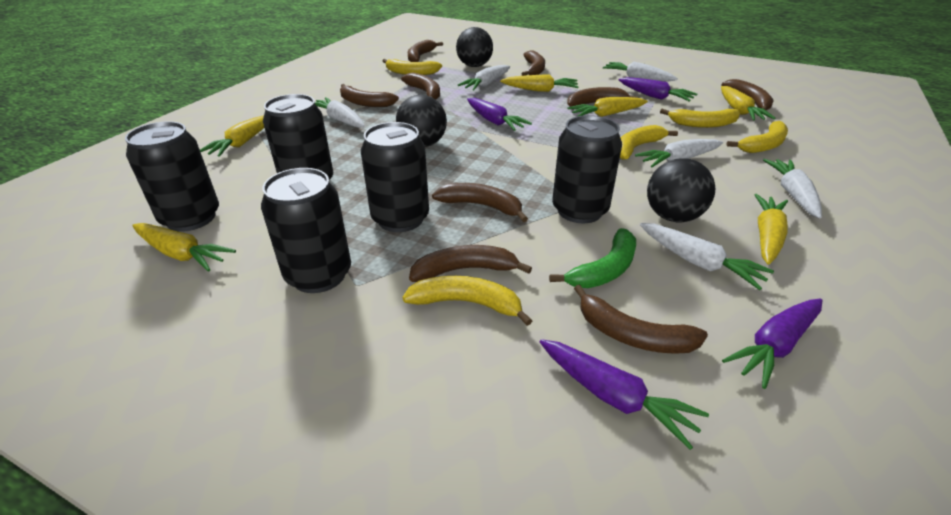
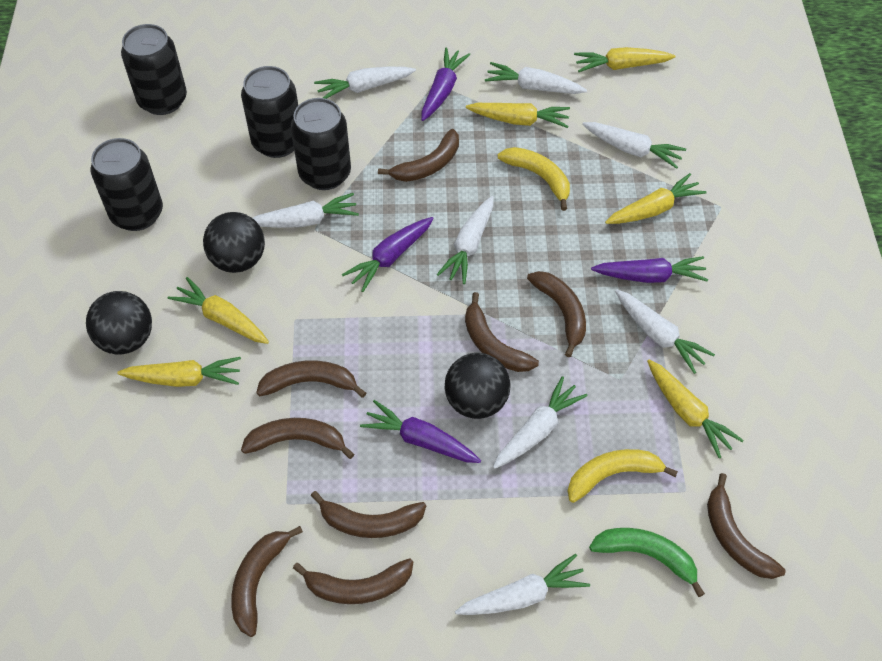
black can: 5 -> 4
white carrot: 6 -> 8
yellow banana: 5 -> 2

